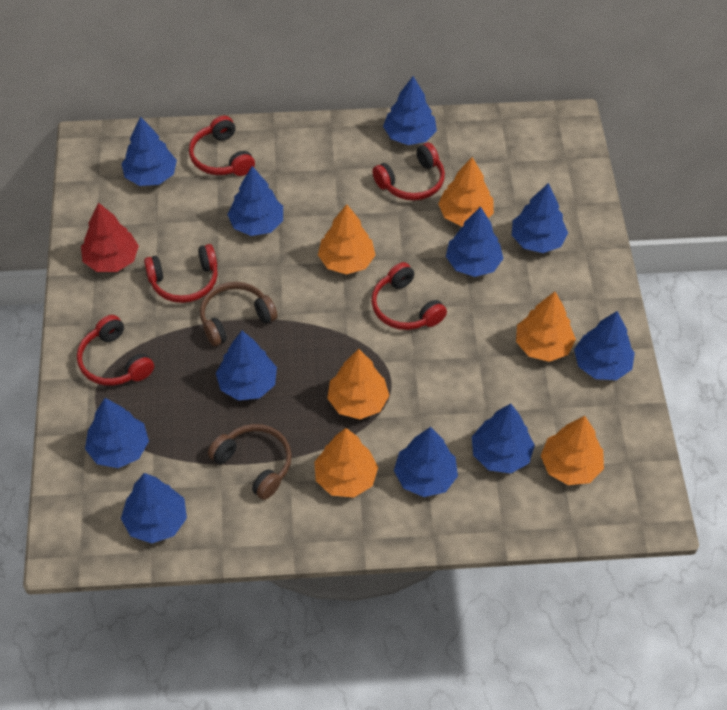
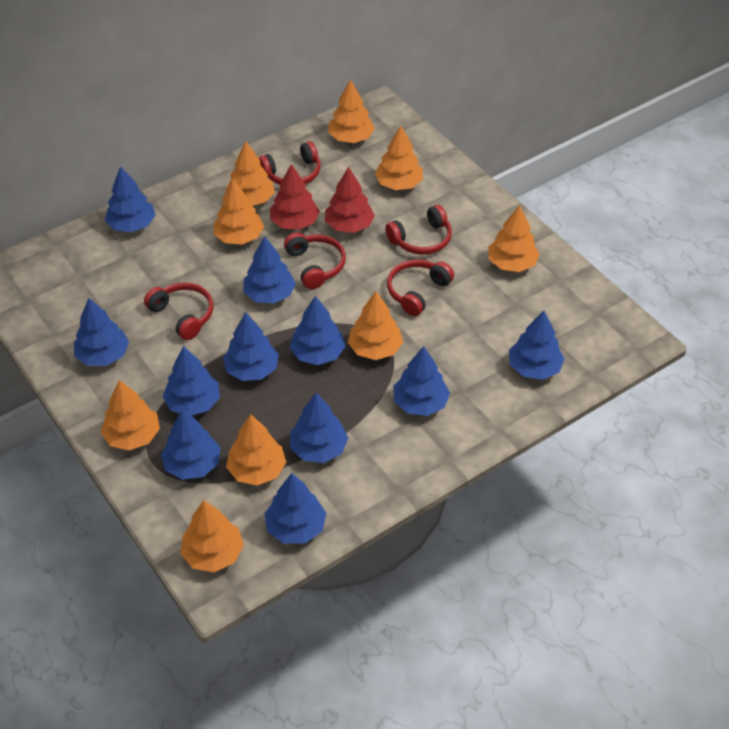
brown headphones: 2 -> 0
orange tree: 6 -> 9
red tree: 1 -> 2

